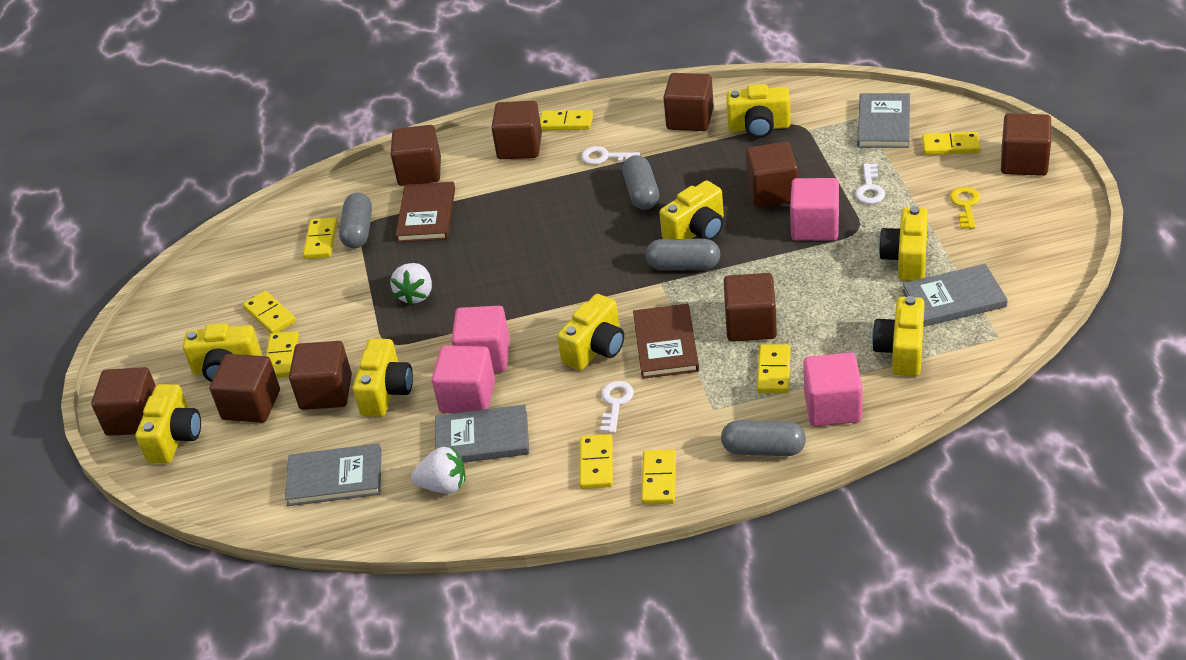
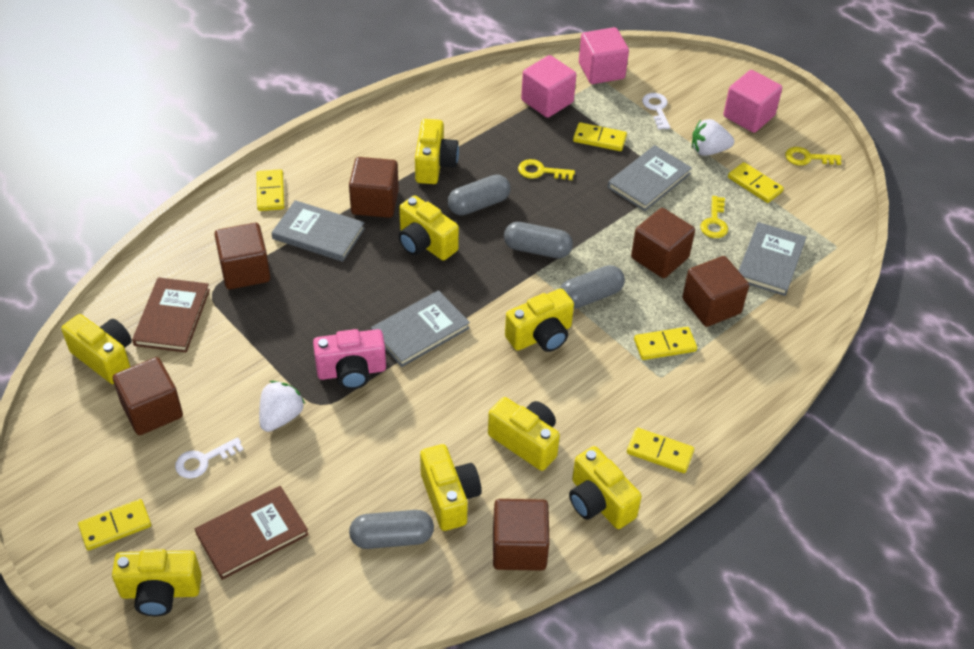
brown cube: 9 -> 6
pink camera: 0 -> 1
pink cube: 4 -> 3
white key: 3 -> 2
yellow domino: 8 -> 6
yellow key: 1 -> 3

